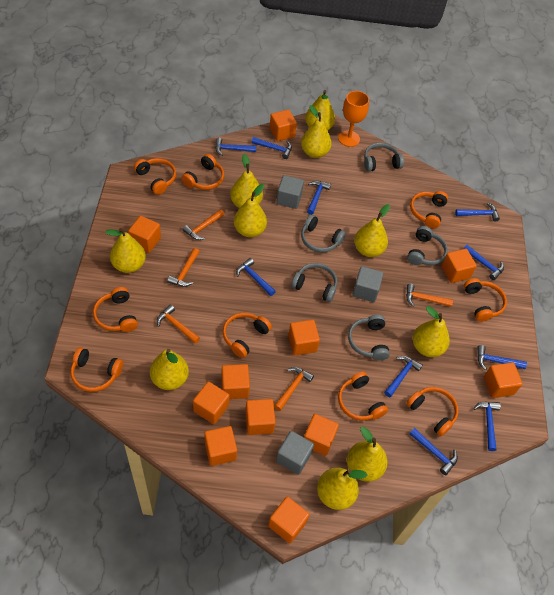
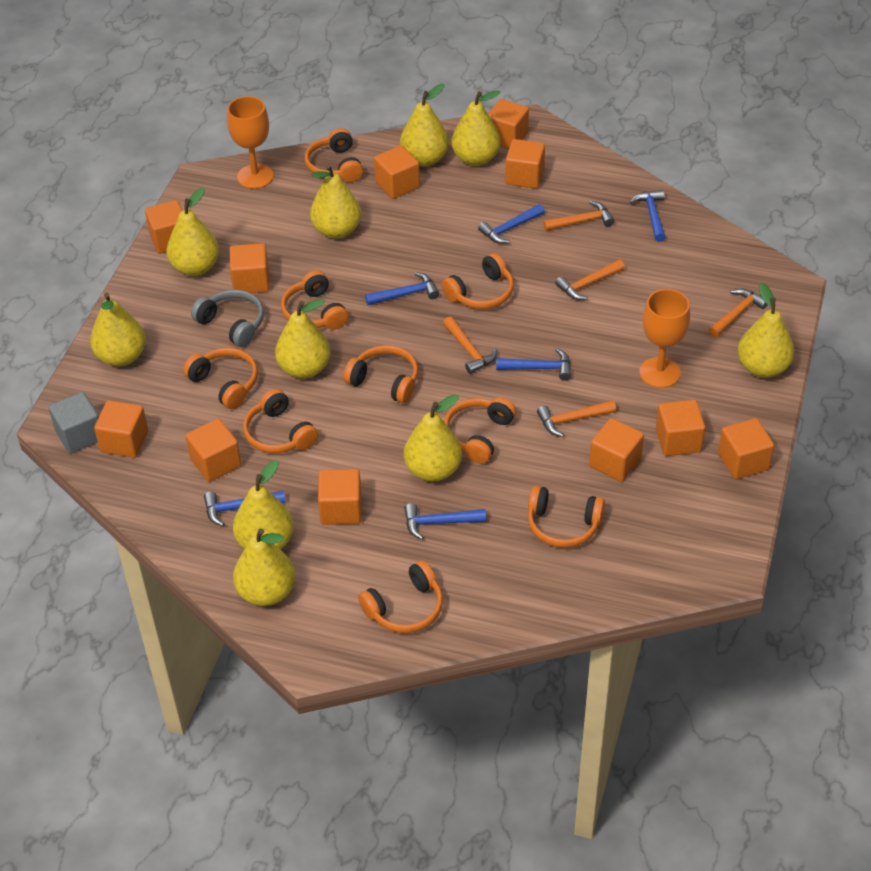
blue hammer: 10 -> 6
grey cube: 3 -> 1
grey headphones: 5 -> 1
orange goblet: 1 -> 2

